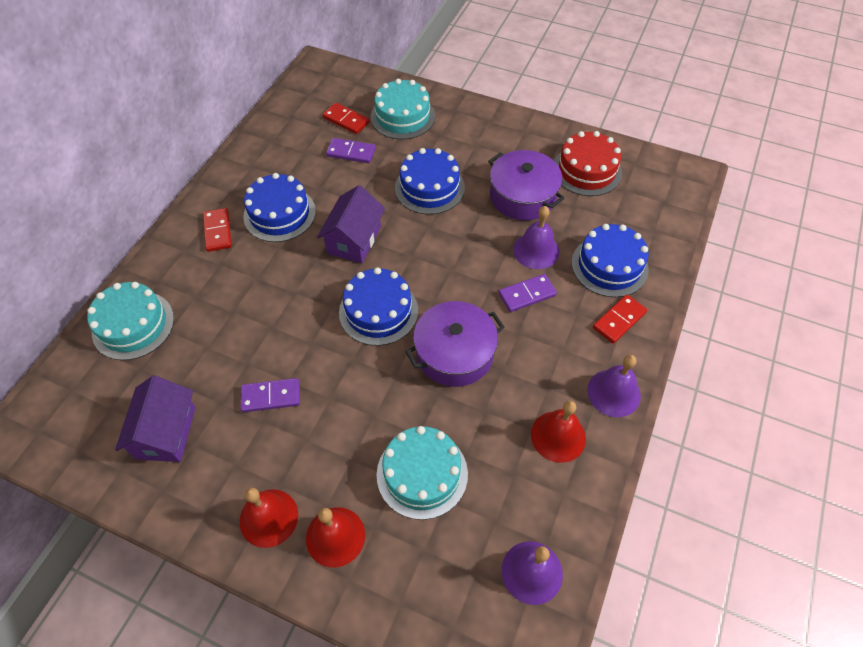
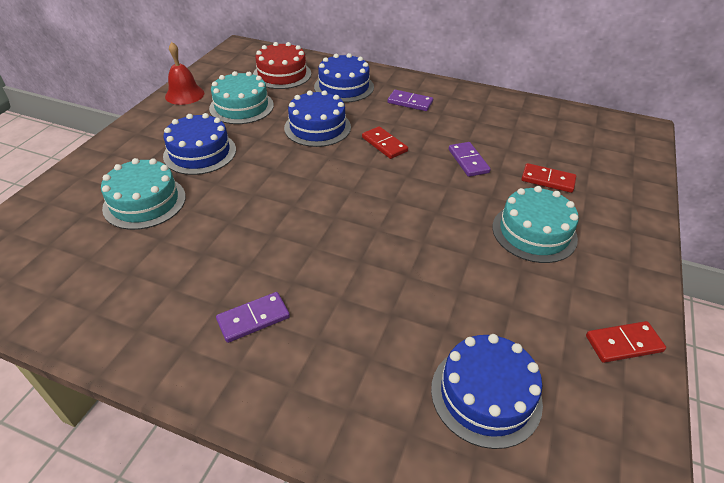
purple bell: 3 -> 0
purple house: 2 -> 0
purple pot: 2 -> 0
red bell: 3 -> 1

